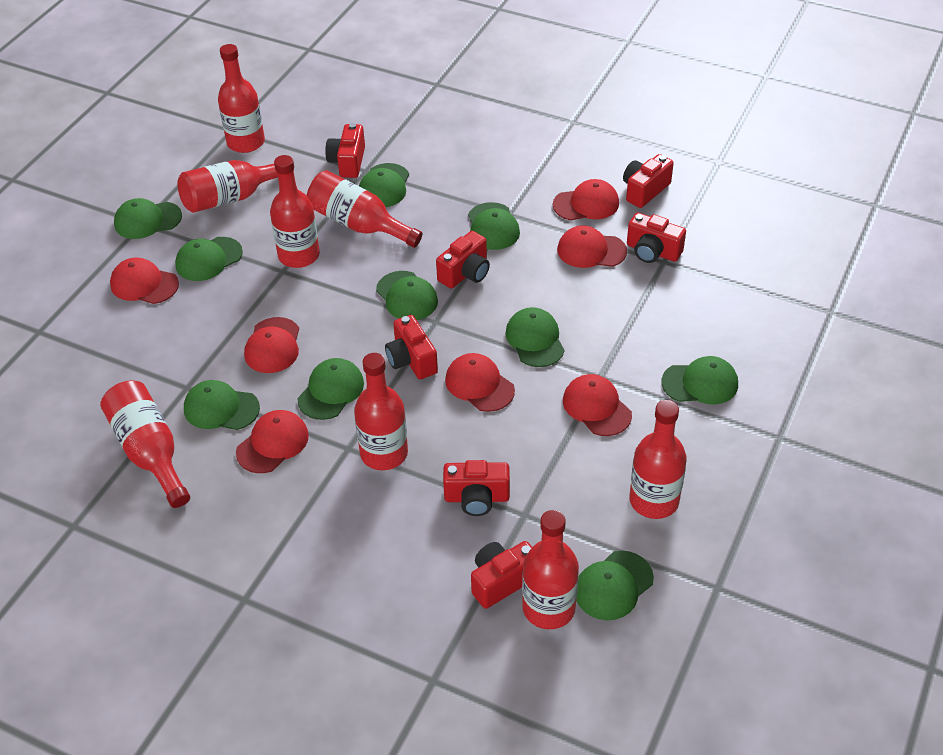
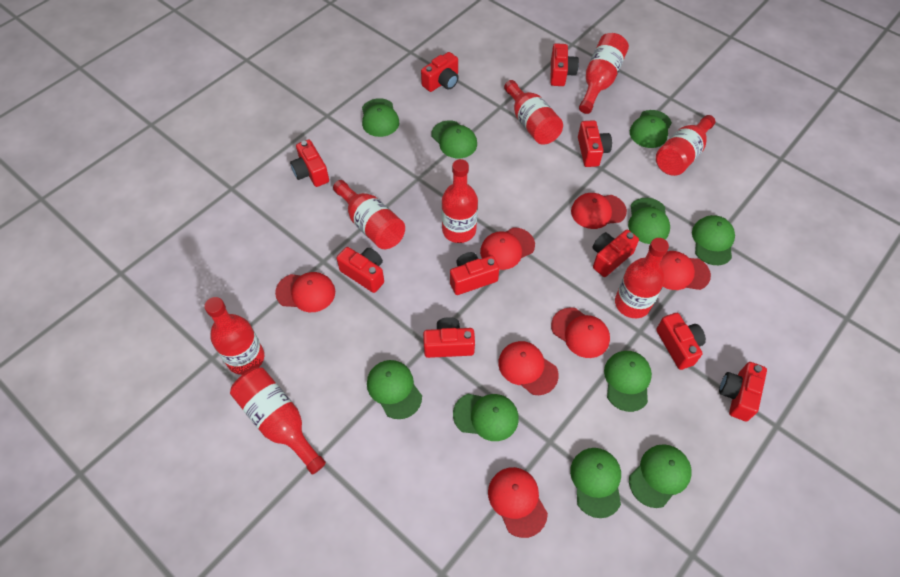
red camera: 7 -> 10

